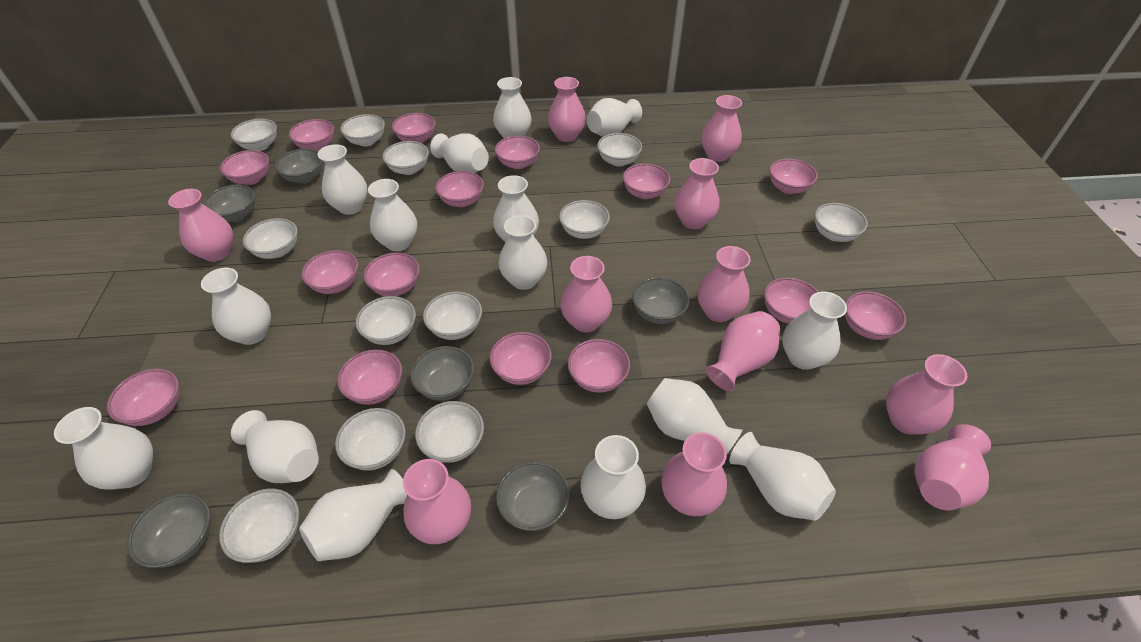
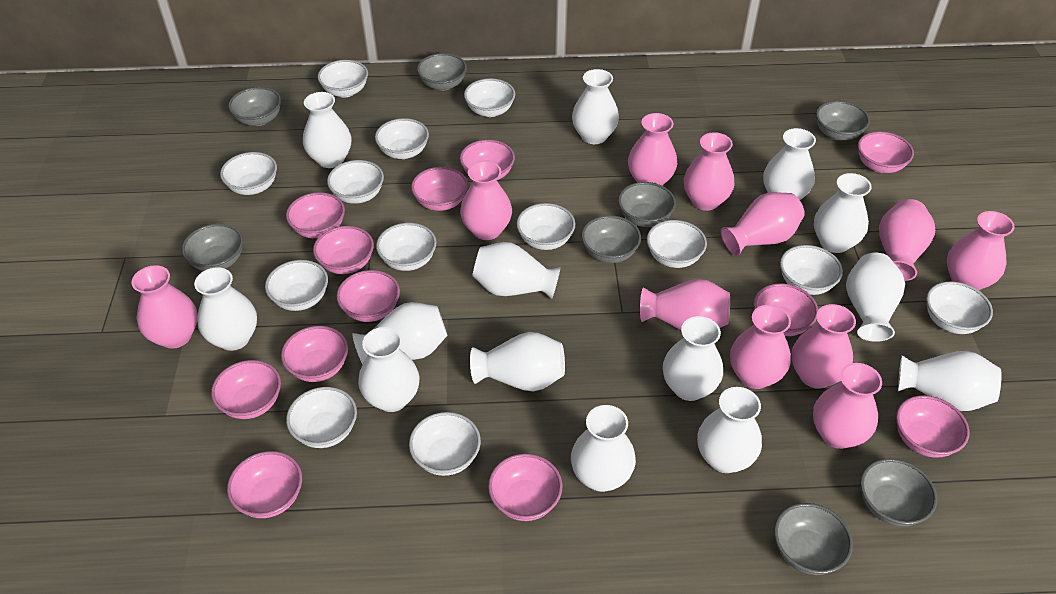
grey bowl: 6 -> 8
pink bowl: 15 -> 12
white bowl: 12 -> 13
white vase: 15 -> 14

